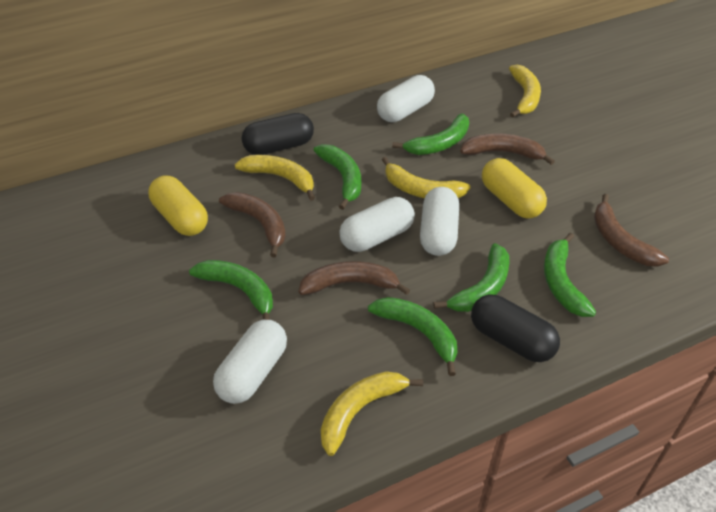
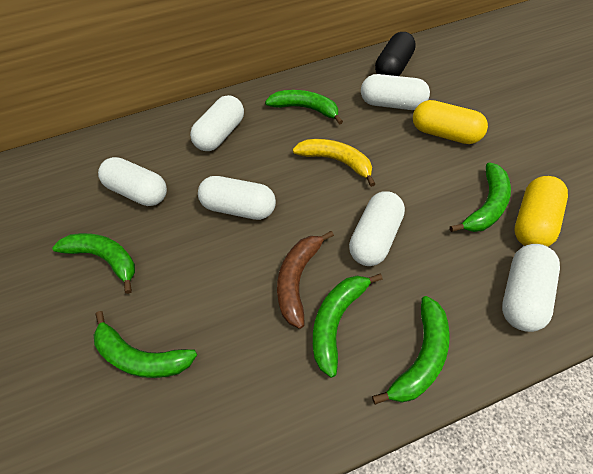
black capsule: 2 -> 1
brown banana: 4 -> 1
white capsule: 4 -> 6
yellow banana: 4 -> 1

